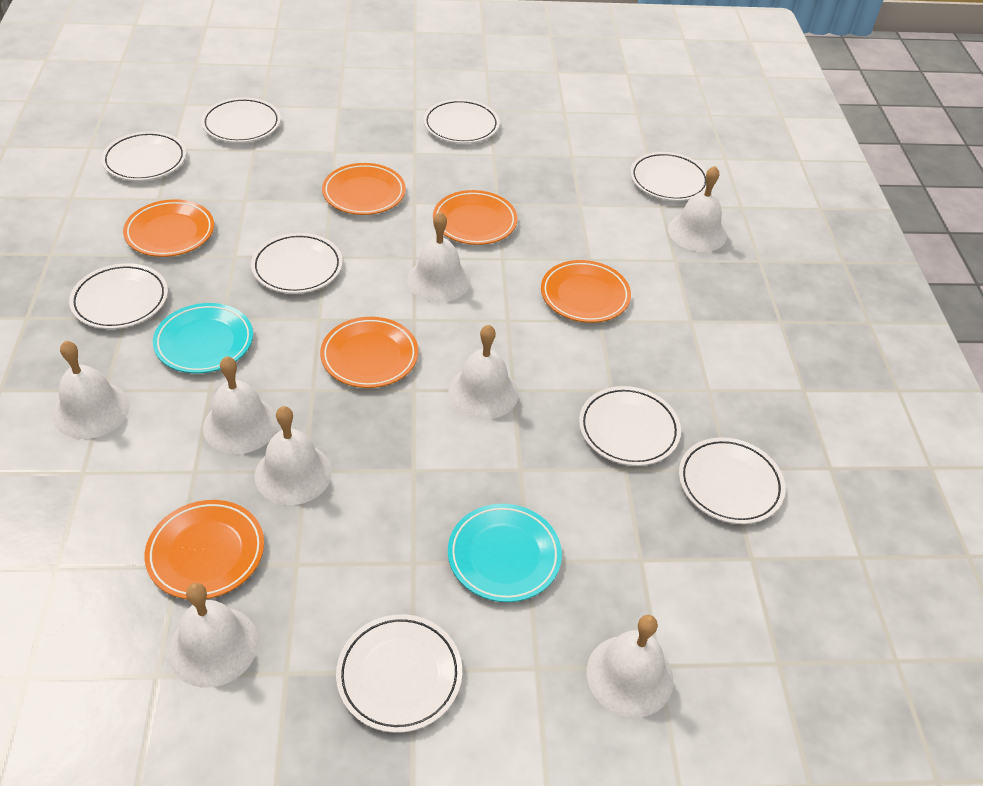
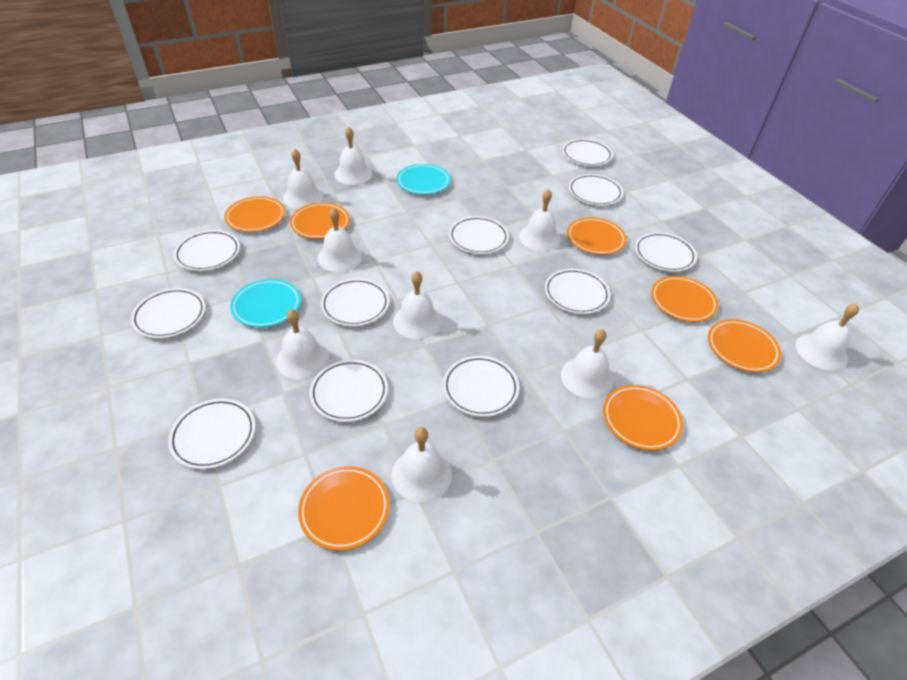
orange plate: 6 -> 7
white bell: 8 -> 9
white plate: 9 -> 11

